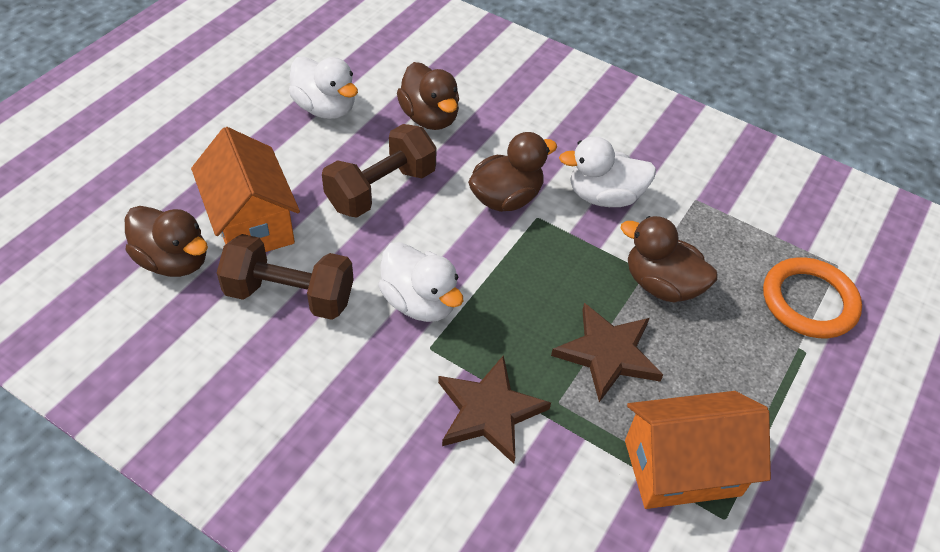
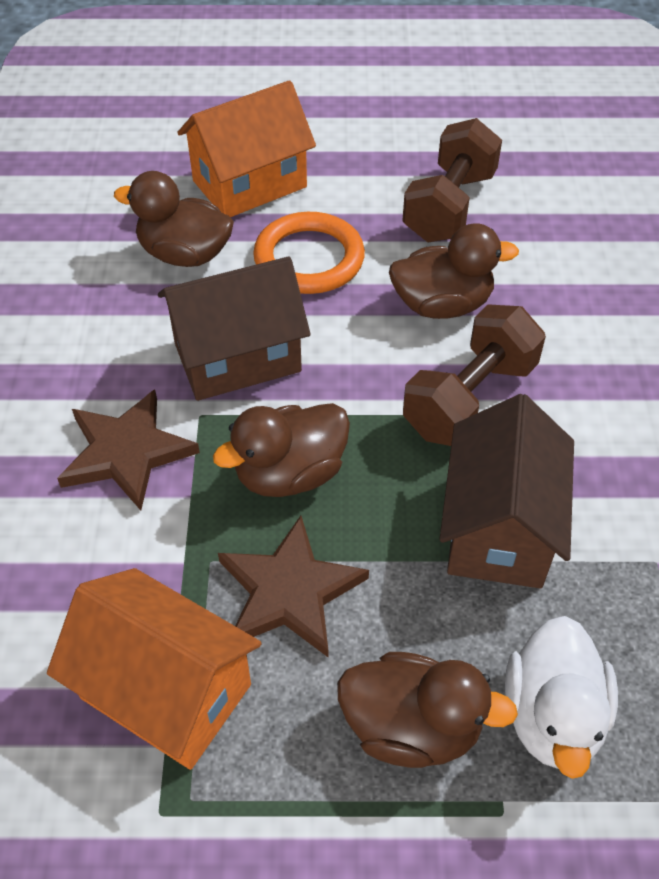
brown house: 0 -> 2
white duck: 3 -> 1

